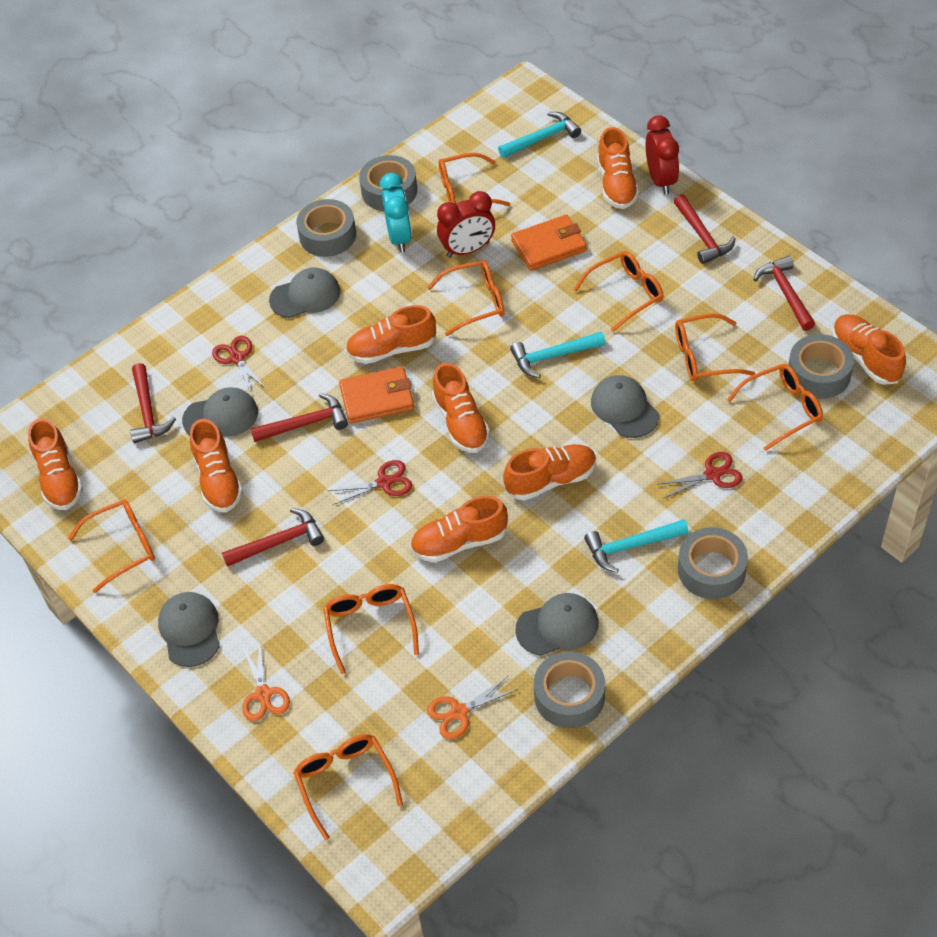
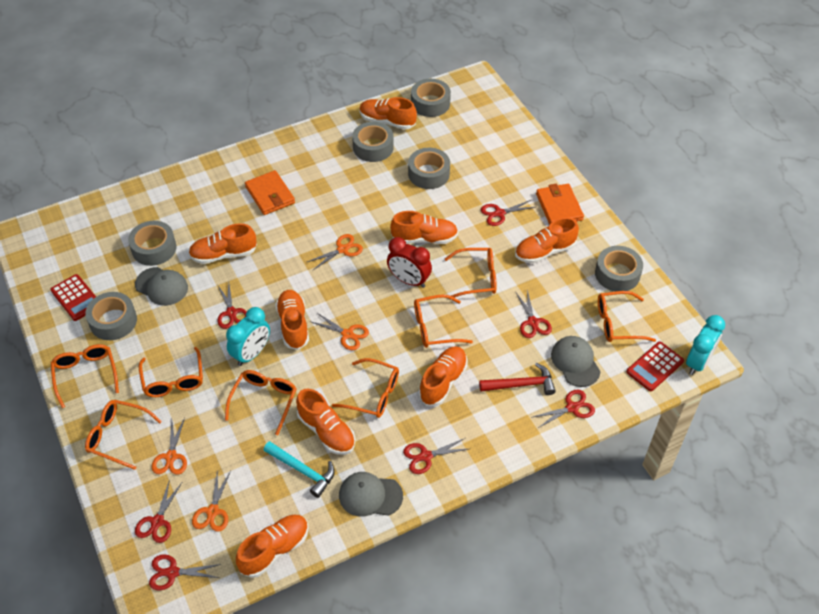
grey cap: 5 -> 3
grey tape: 5 -> 6
orange scissors: 2 -> 4
red calculator: 0 -> 2
red clock: 2 -> 1
red hammer: 5 -> 1
red scissors: 3 -> 7
turquoise clock: 1 -> 2
turquoise hammer: 3 -> 1

